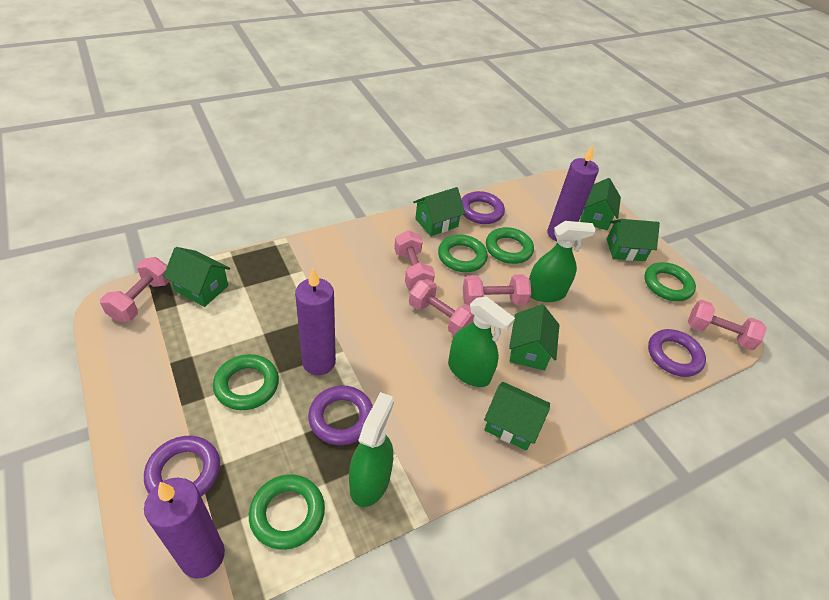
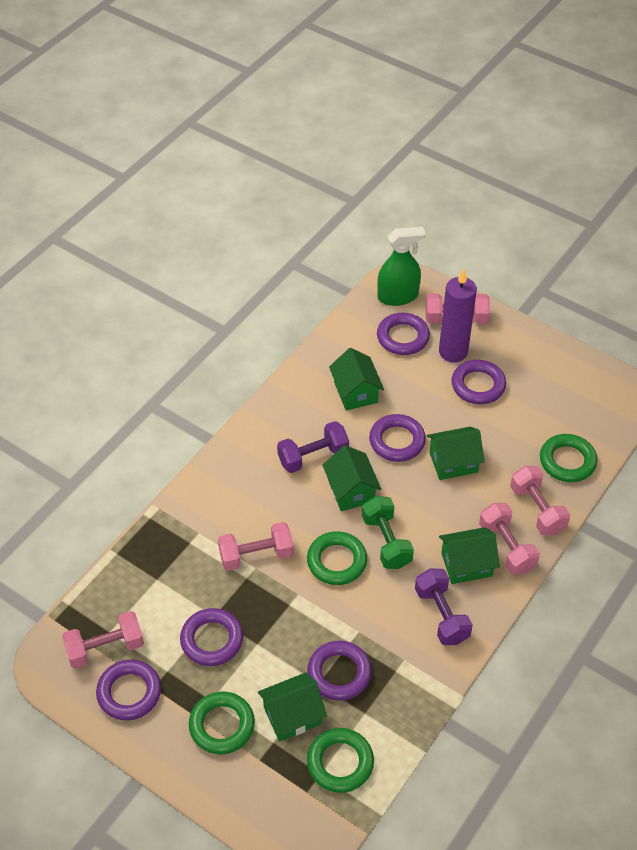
green dumbbell: 0 -> 1
green house: 6 -> 5
green ring: 5 -> 4
green spray bottle: 3 -> 1
purple candle: 3 -> 1
purple dumbbell: 0 -> 2
purple ring: 4 -> 6

